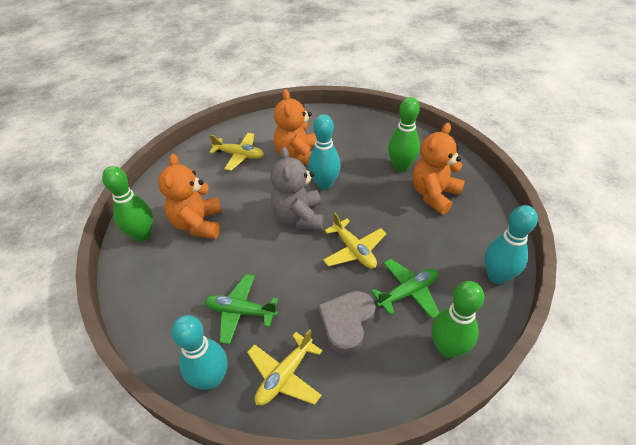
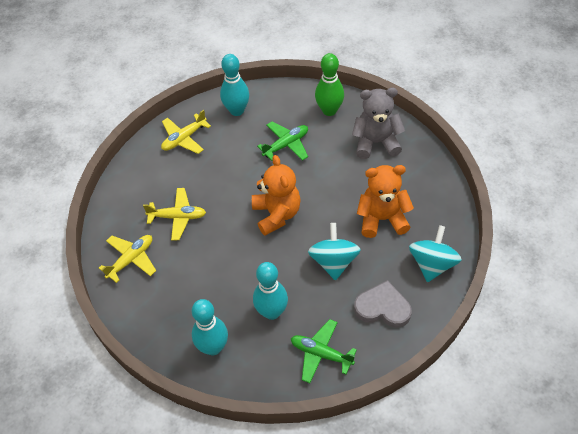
green bowling pin: 3 -> 1
orange teddy bear: 3 -> 2
turquoise spinning top: 0 -> 2

